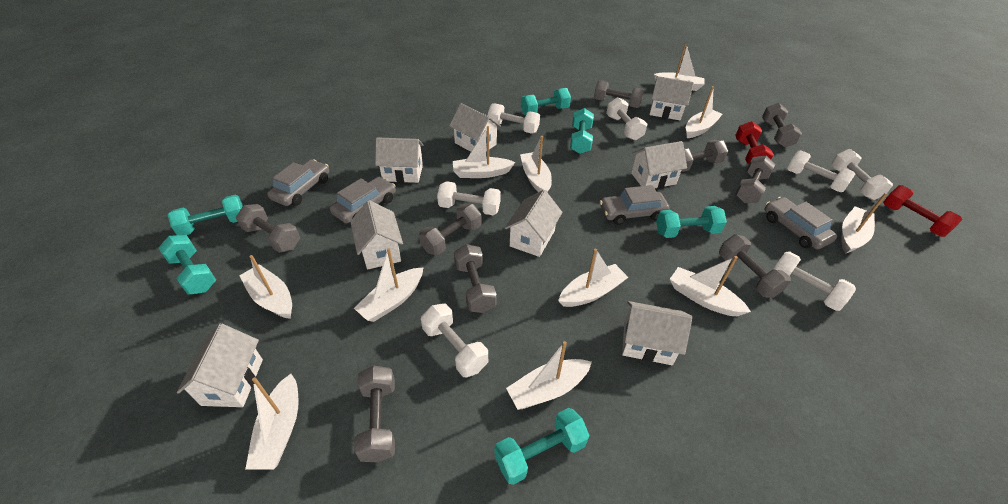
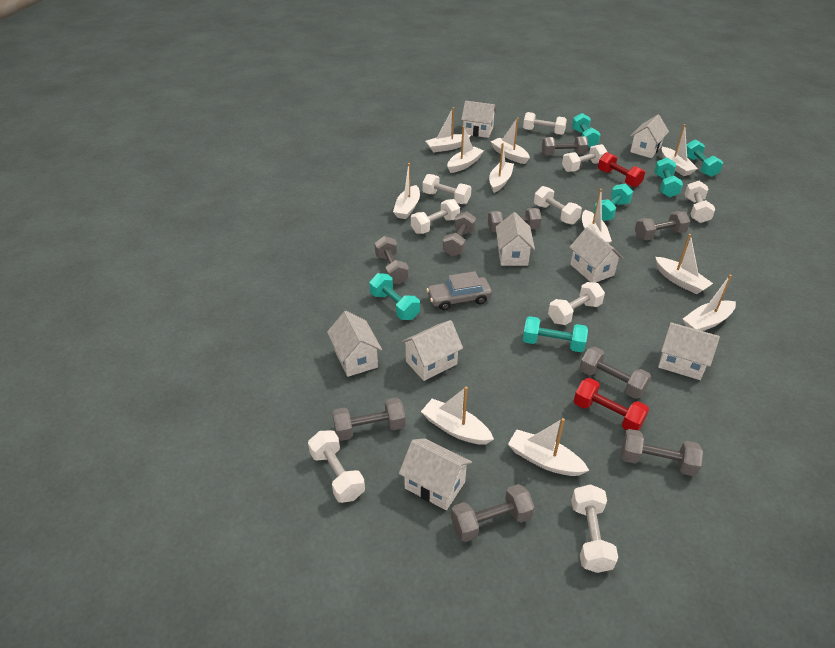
grey car: 4 -> 1
white dumbbell: 7 -> 9

